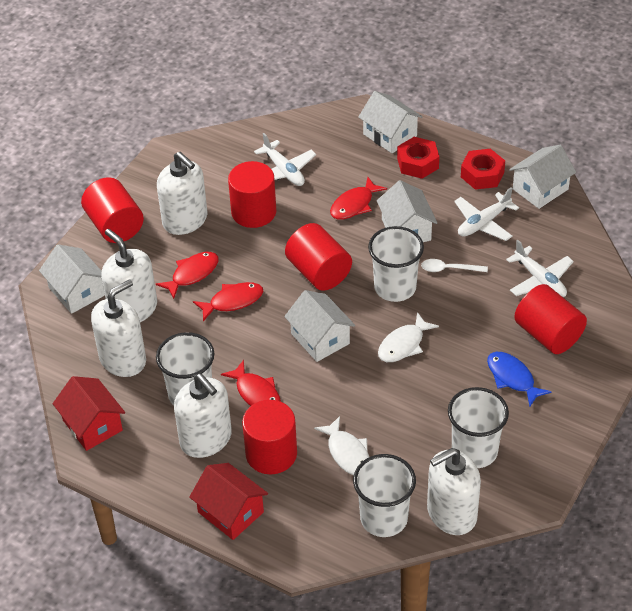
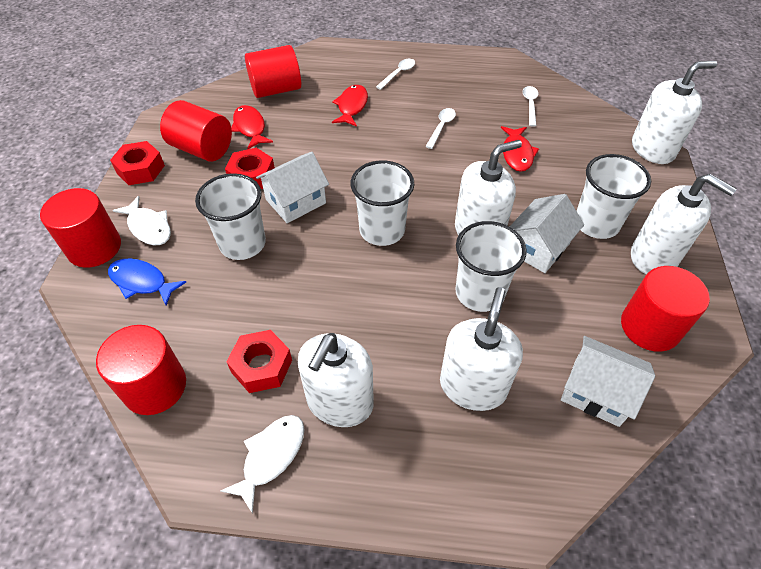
red fish: 4 -> 3
red house: 2 -> 0
red nut: 2 -> 3
white house: 5 -> 3
white plane: 3 -> 0
white spoon: 1 -> 3

